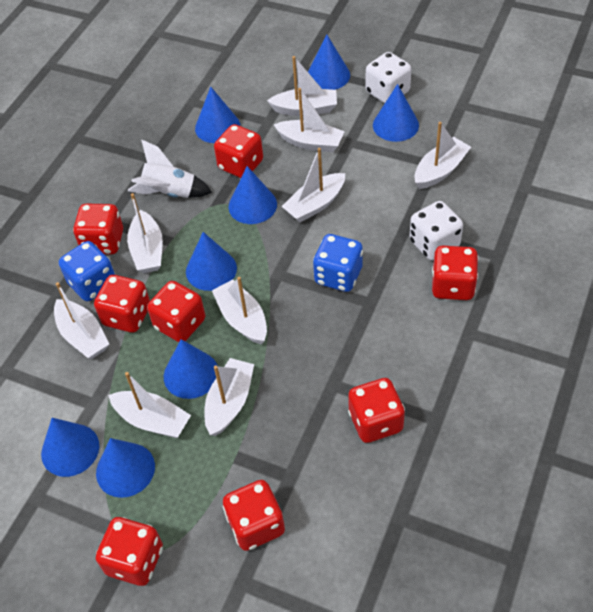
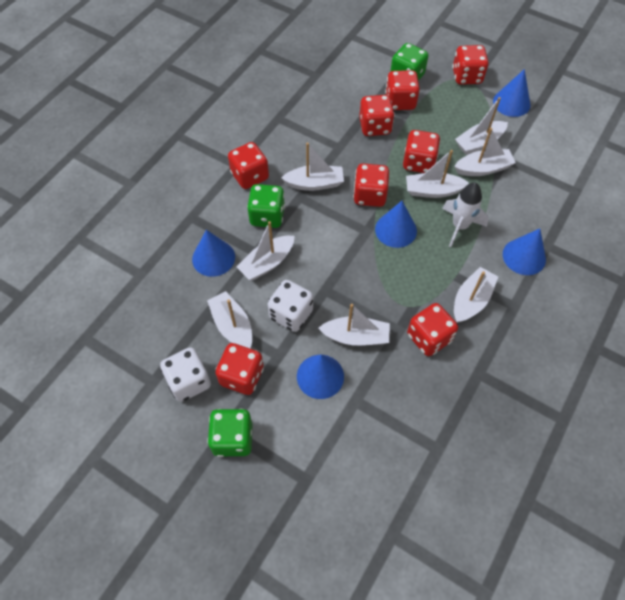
blue cone: 8 -> 5
blue dice: 2 -> 0
green dice: 0 -> 3
white boat: 9 -> 8

